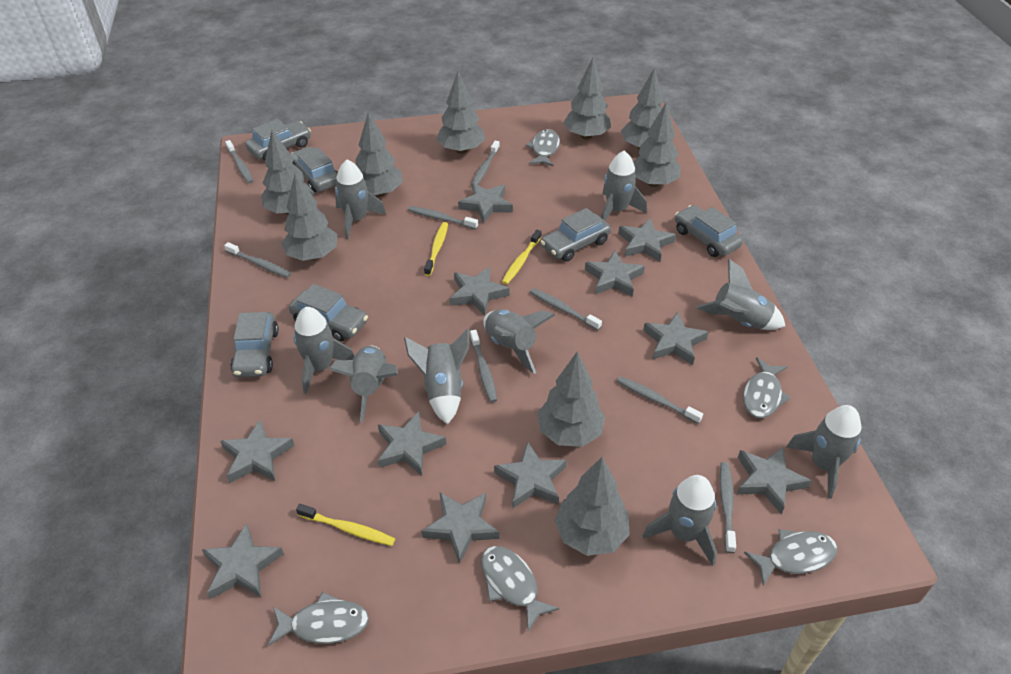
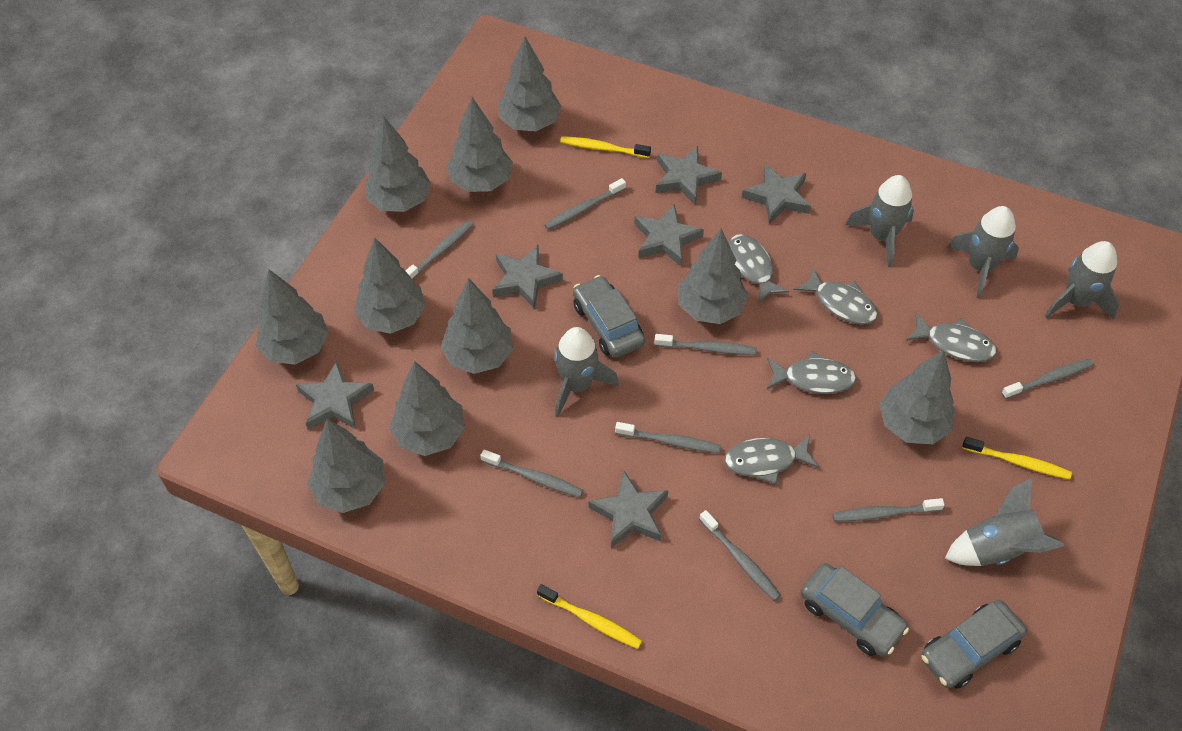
grey car: 6 -> 3
grey rocket: 9 -> 5
grey star: 11 -> 6
grey tree: 9 -> 10

